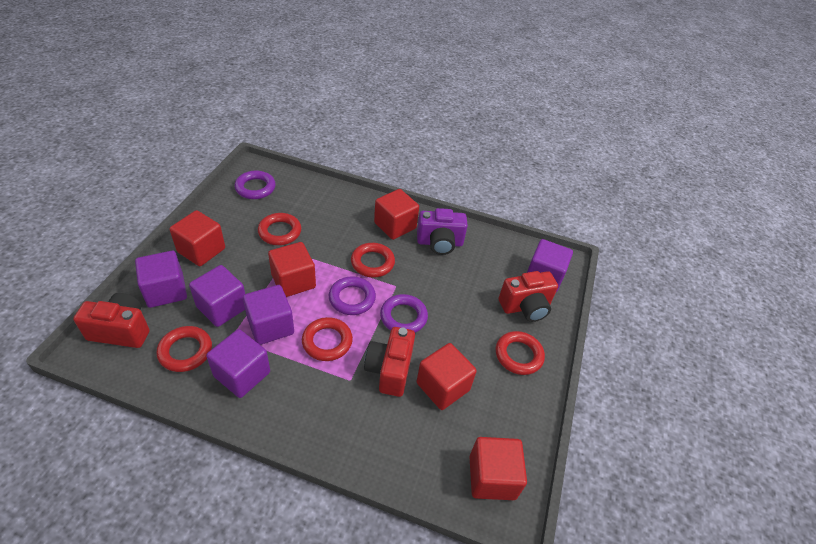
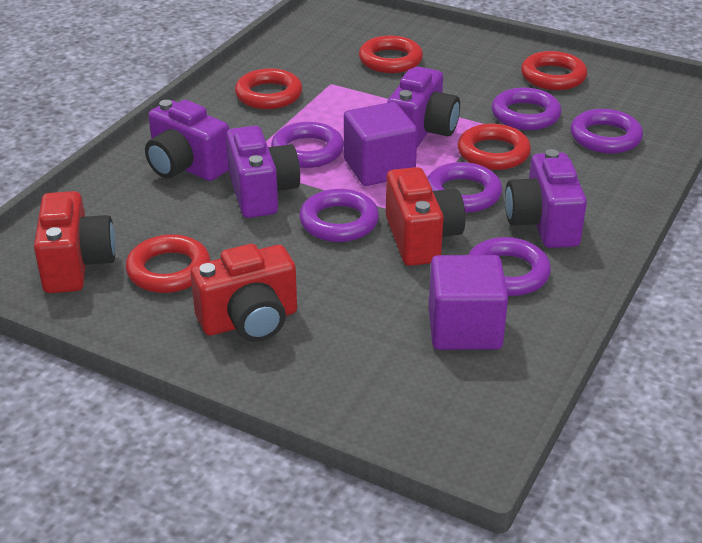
purple camera: 1 -> 4
purple cube: 5 -> 2
purple ring: 3 -> 6
red cube: 5 -> 0

